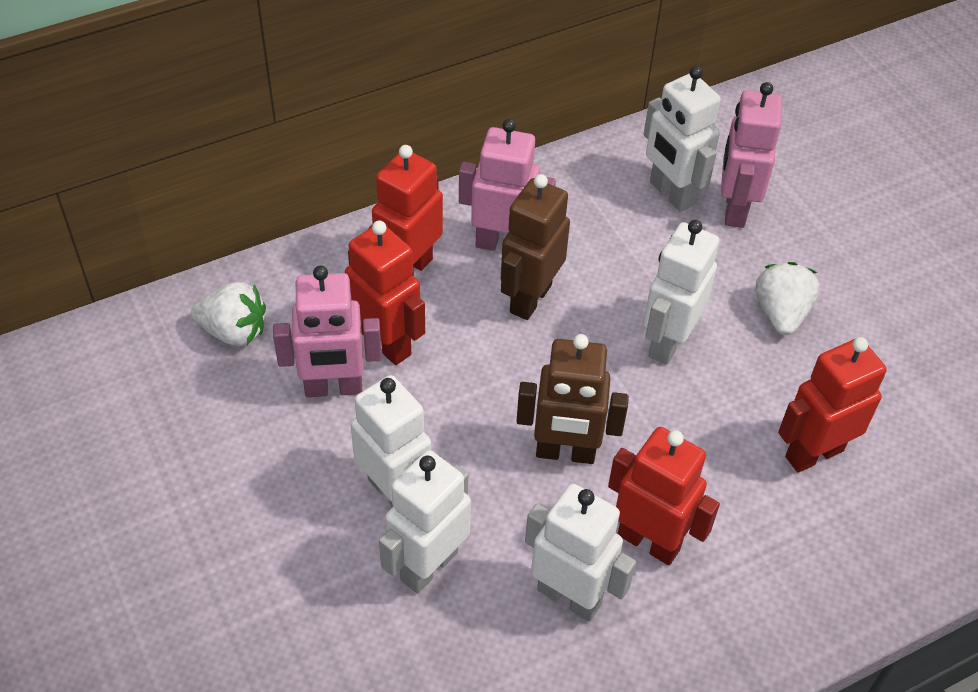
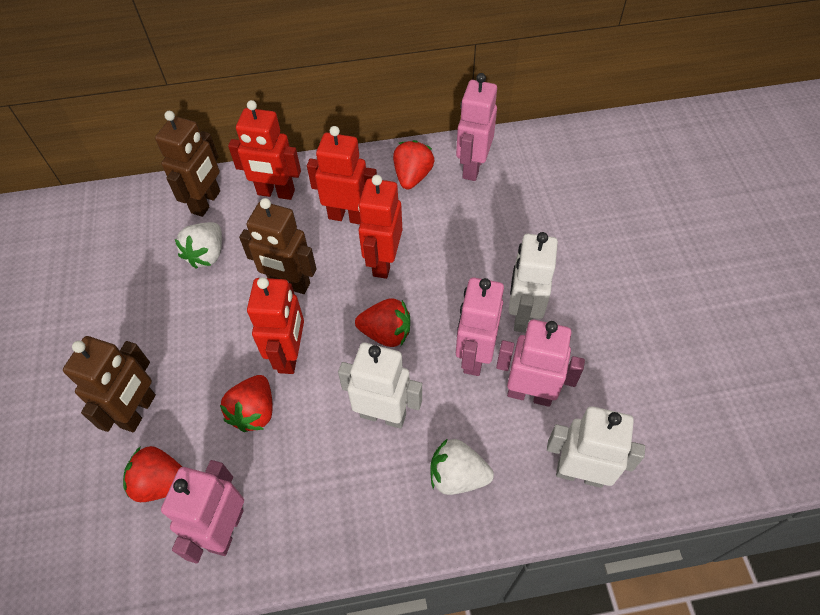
brown robot: 2 -> 3
pink robot: 3 -> 4
red strawberry: 0 -> 4
white robot: 5 -> 3

